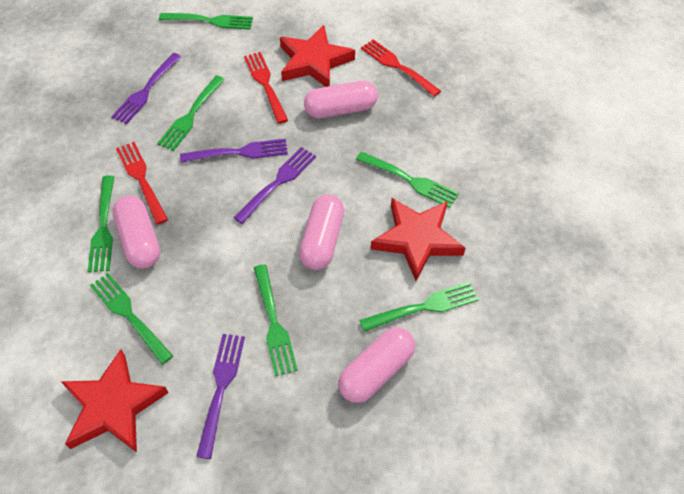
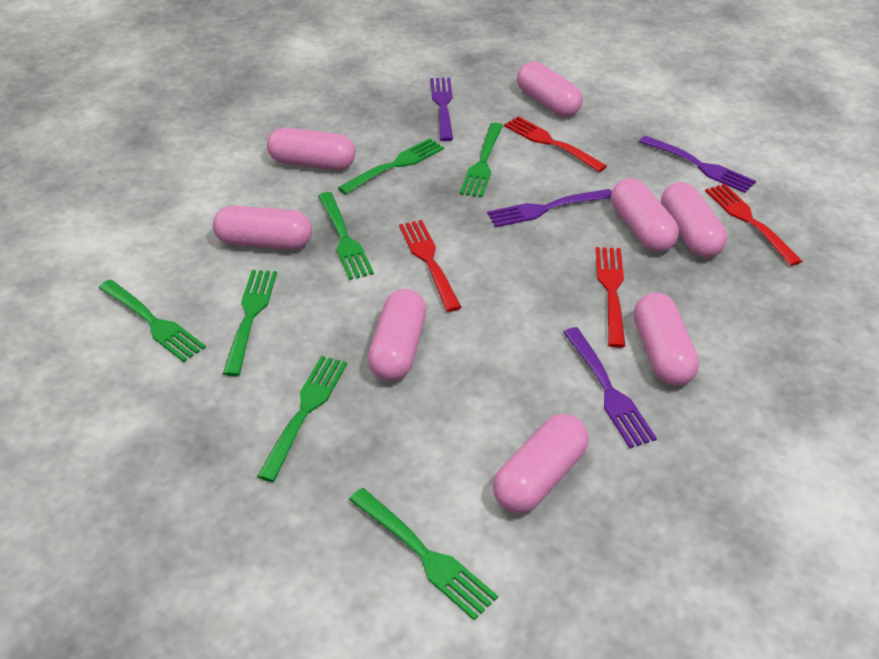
pink capsule: 4 -> 8
red fork: 3 -> 4
red star: 3 -> 0

